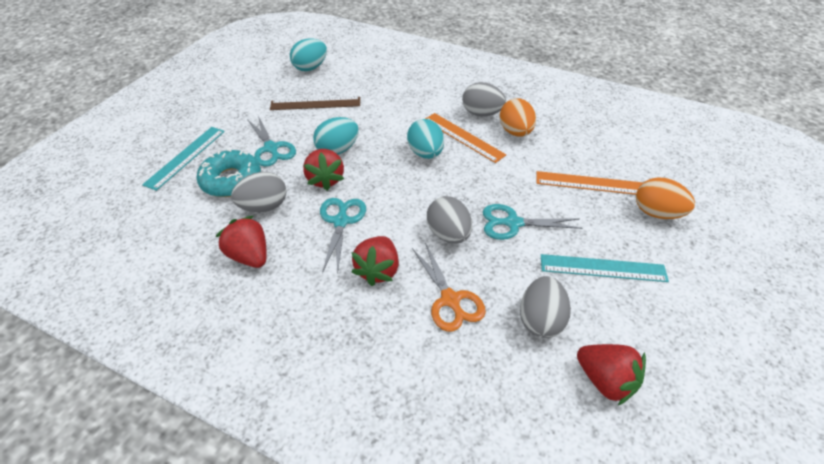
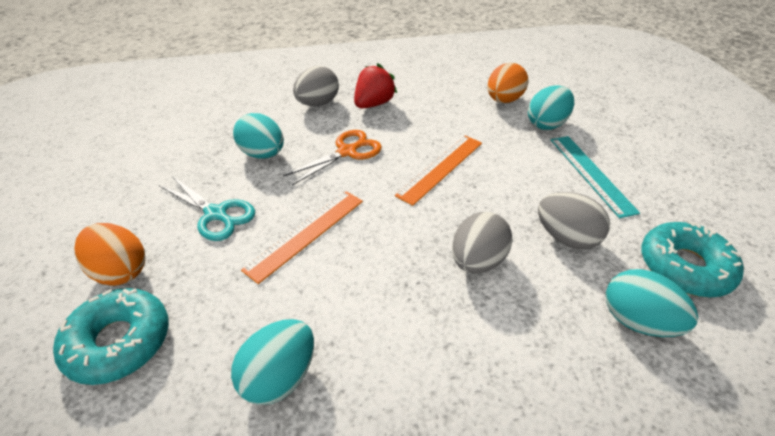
brown ruler: 1 -> 0
grey egg: 4 -> 3
red strawberry: 4 -> 1
turquoise donut: 1 -> 2
turquoise egg: 3 -> 4
turquoise ruler: 2 -> 1
turquoise scissors: 3 -> 1

